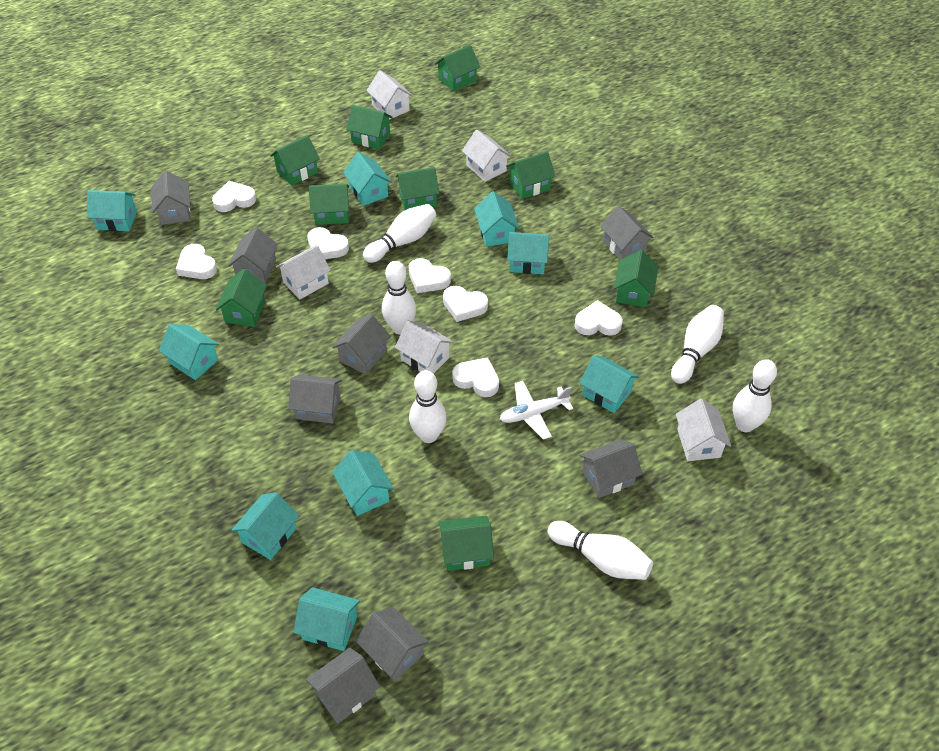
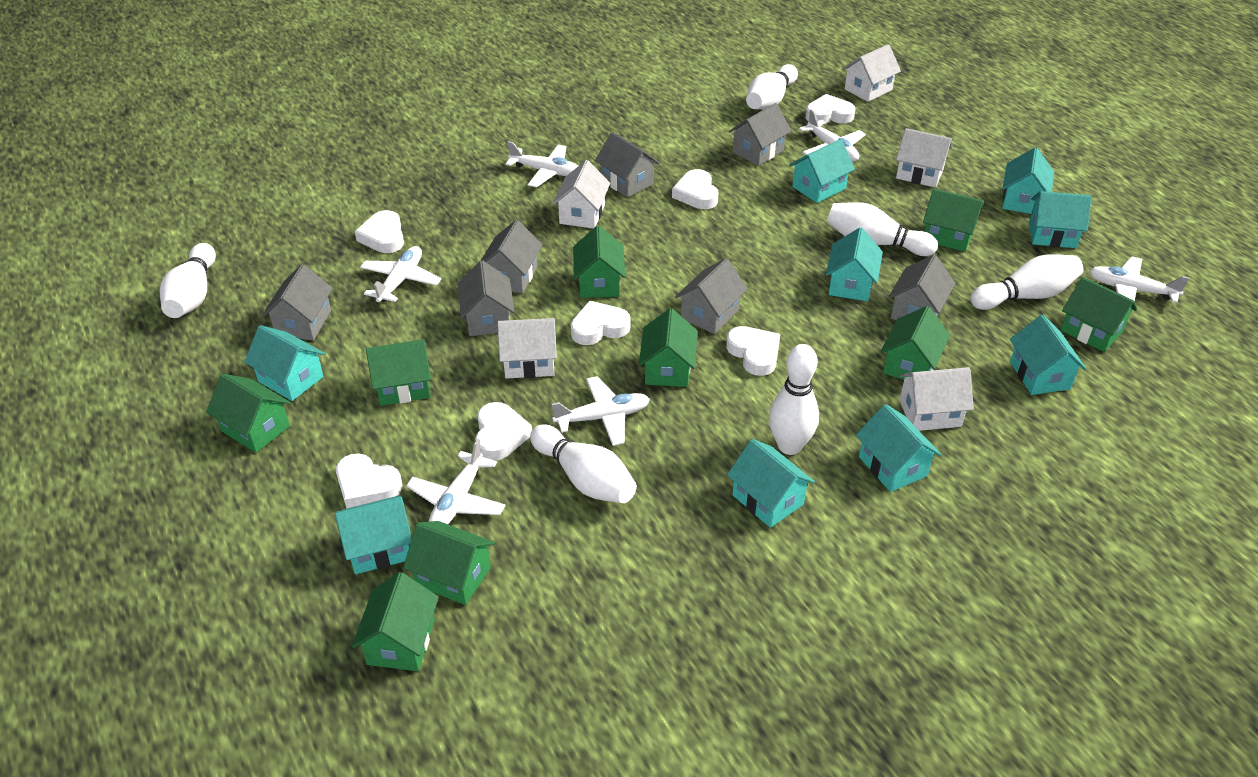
grey house: 8 -> 7
white plane: 1 -> 6

